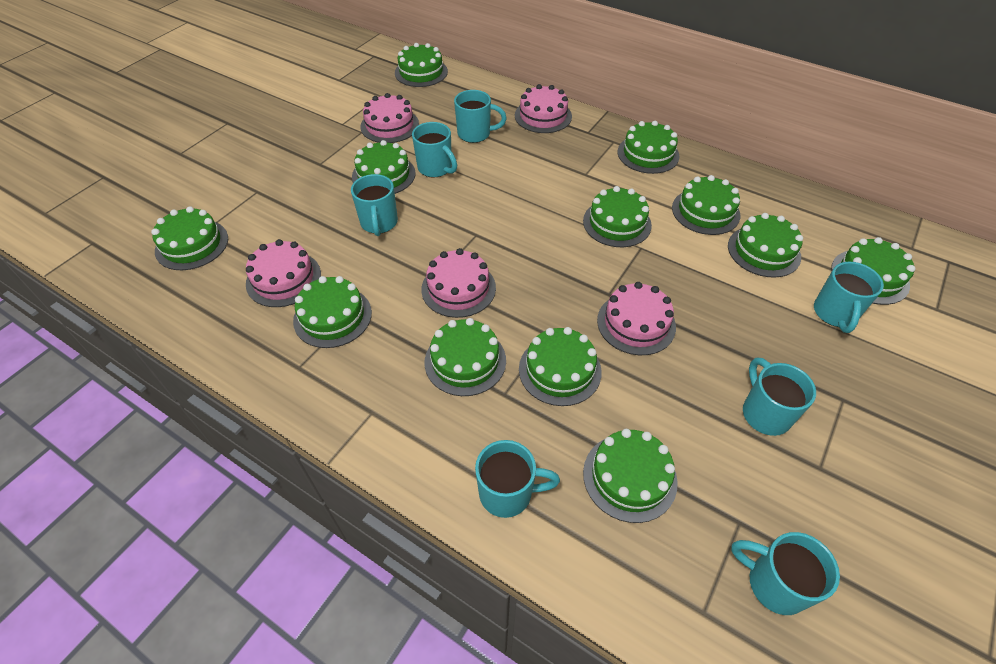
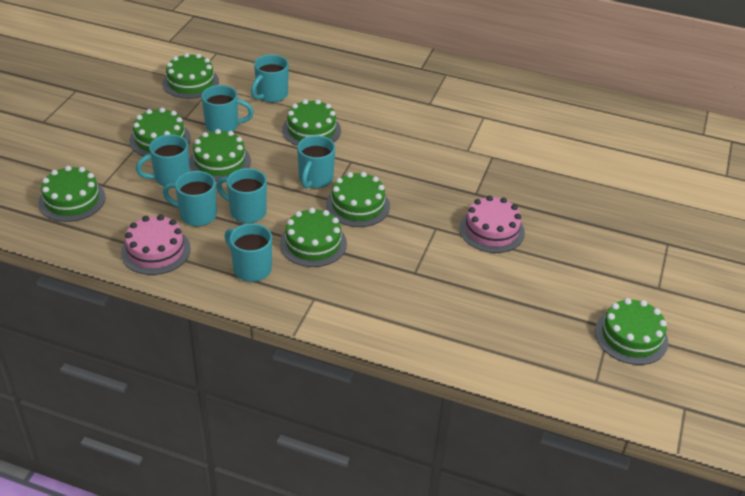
green cake: 12 -> 8
pink cake: 5 -> 2

